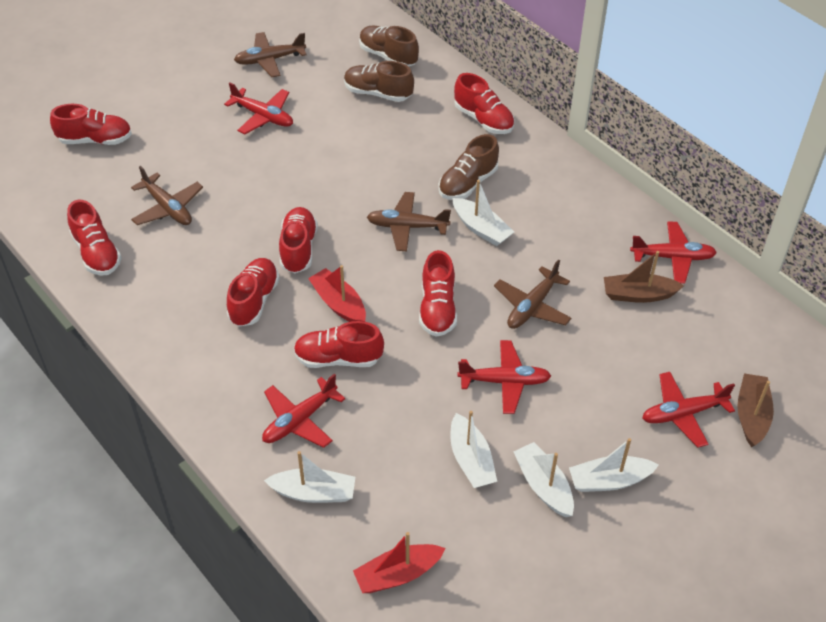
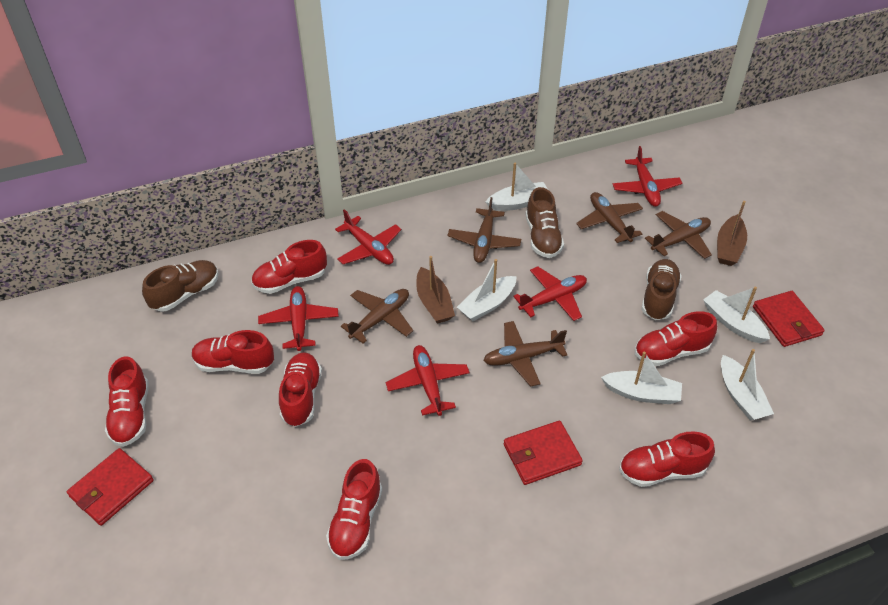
brown plane: 4 -> 5
red boat: 2 -> 0
red wallet: 0 -> 3

